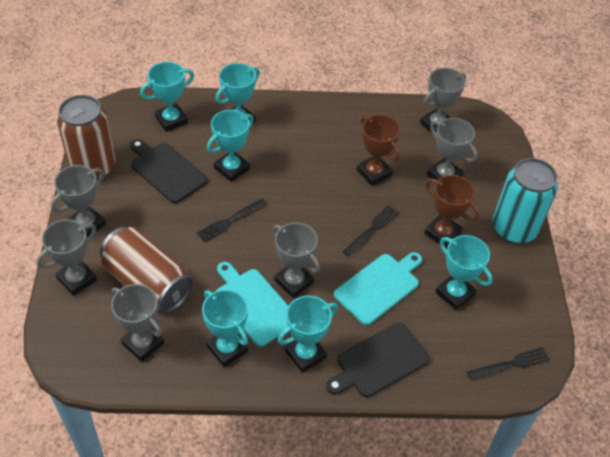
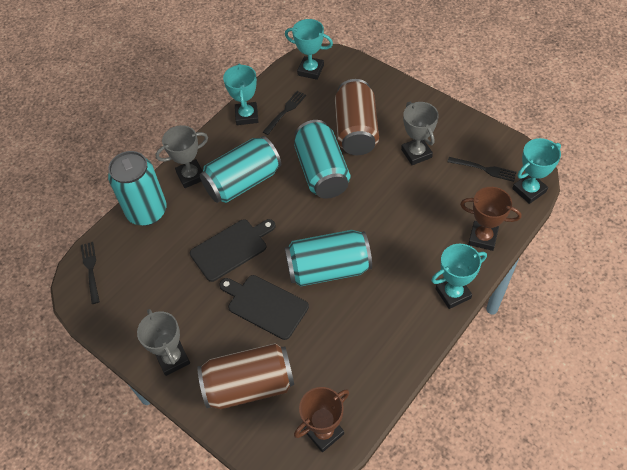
grey trophy: 6 -> 3
turquoise can: 1 -> 4
turquoise cutting board: 2 -> 0
turquoise trophy: 6 -> 4

